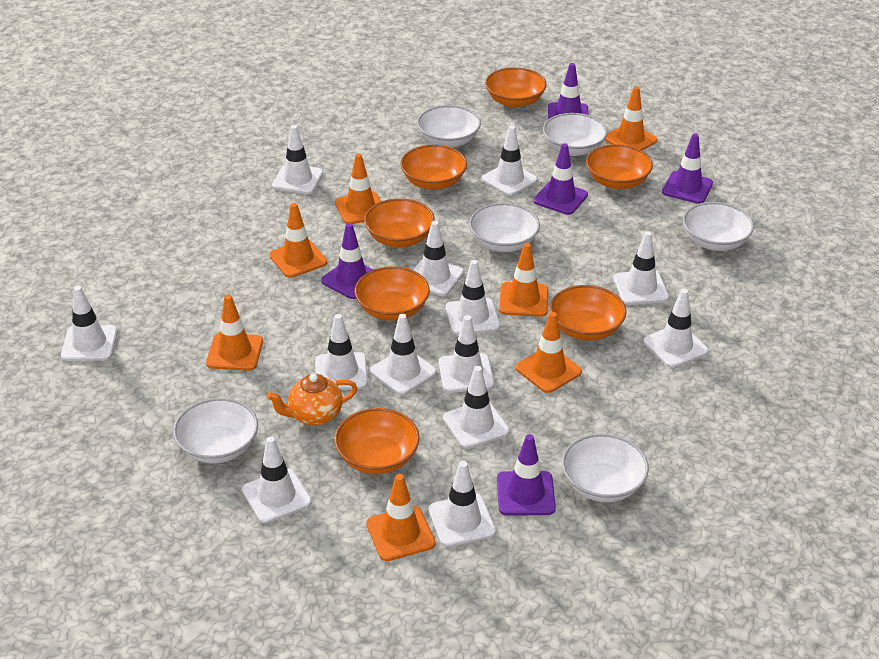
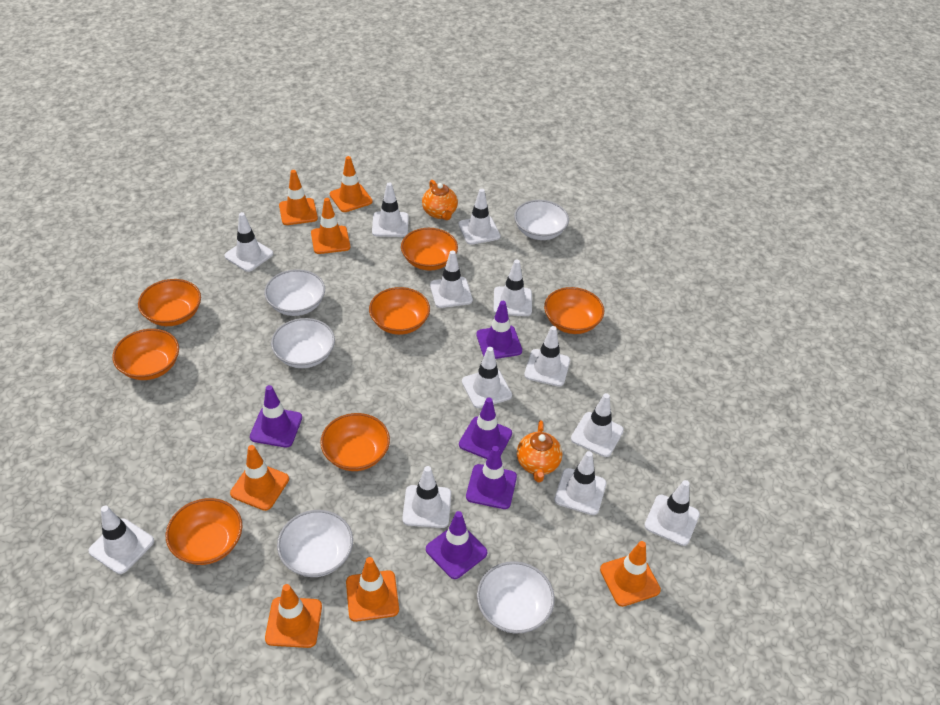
orange teapot: 1 -> 2
white bowl: 6 -> 5
white traffic cone: 13 -> 12

